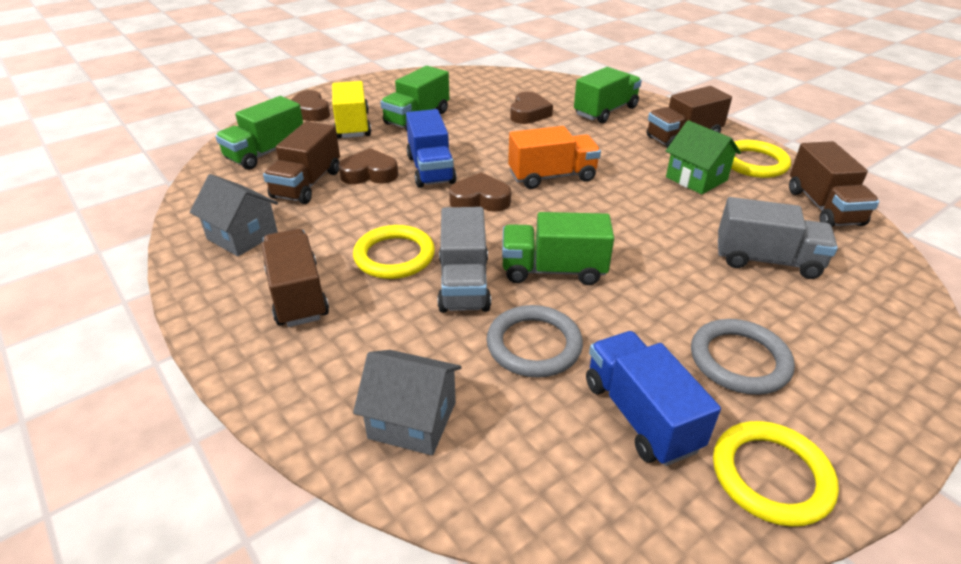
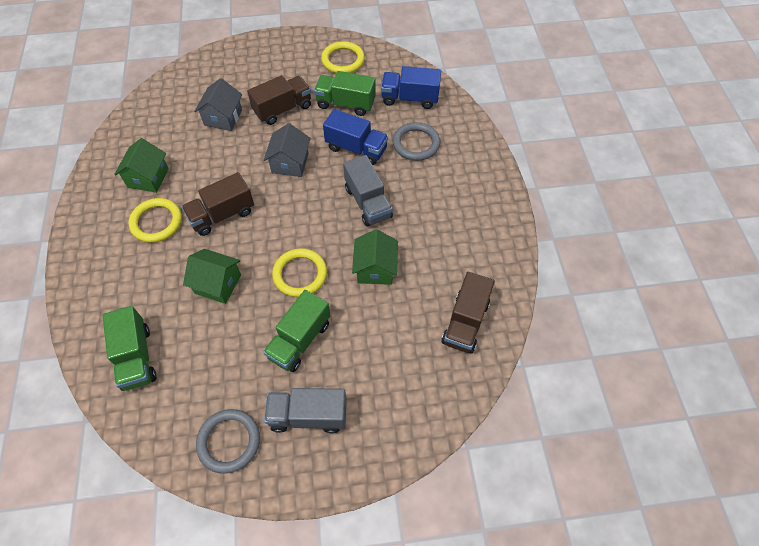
brown heart: 4 -> 0
brown truck: 4 -> 3
green house: 1 -> 3
green truck: 4 -> 3
orange truck: 1 -> 0
yellow truck: 1 -> 0

